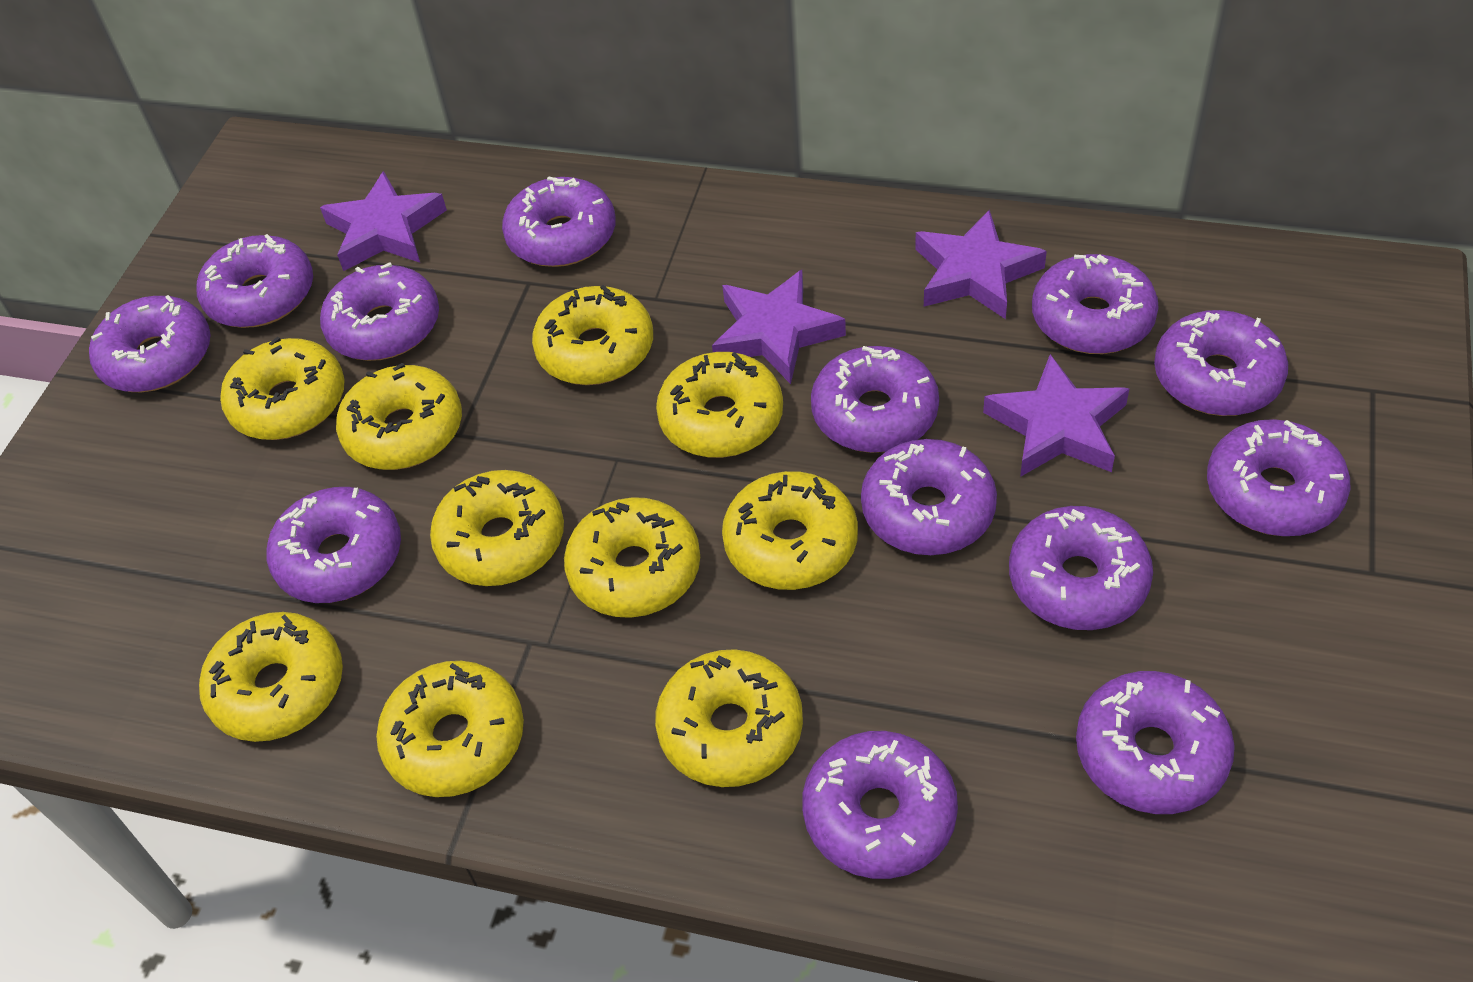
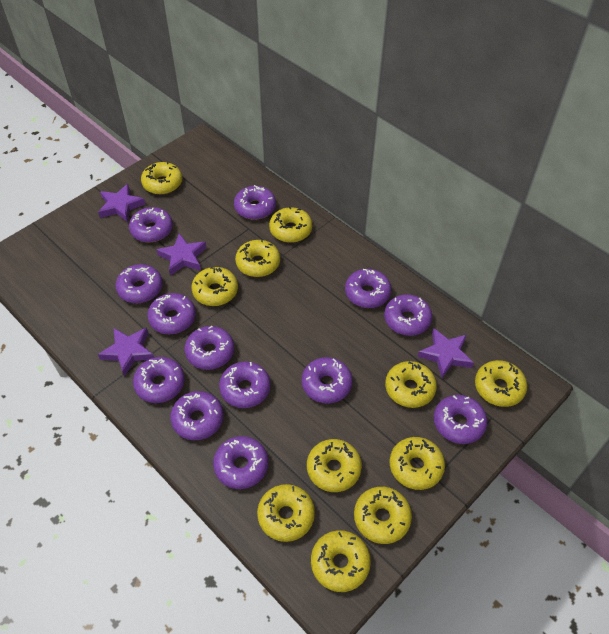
yellow donut: 10 -> 11

